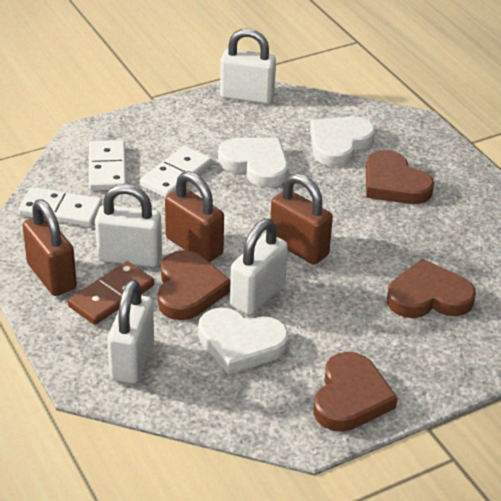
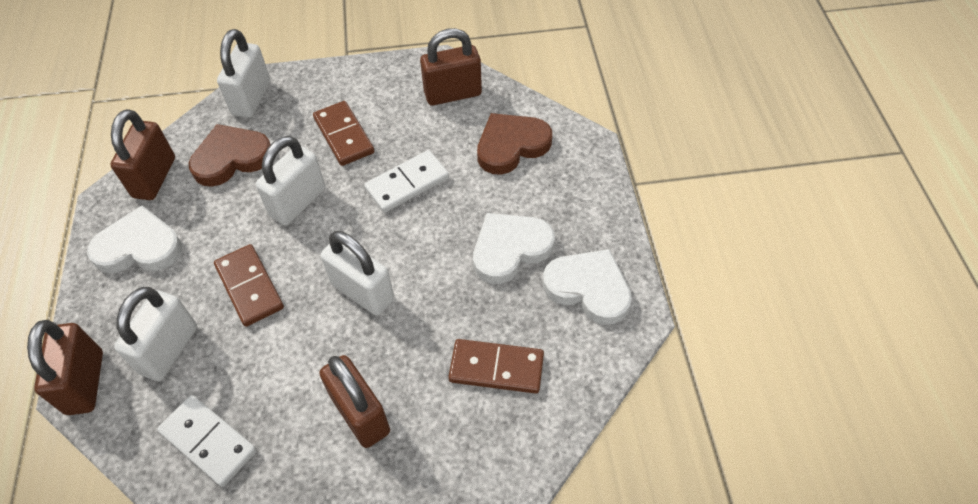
brown domino: 1 -> 3
brown heart: 4 -> 2
brown padlock: 3 -> 4
white domino: 3 -> 2

